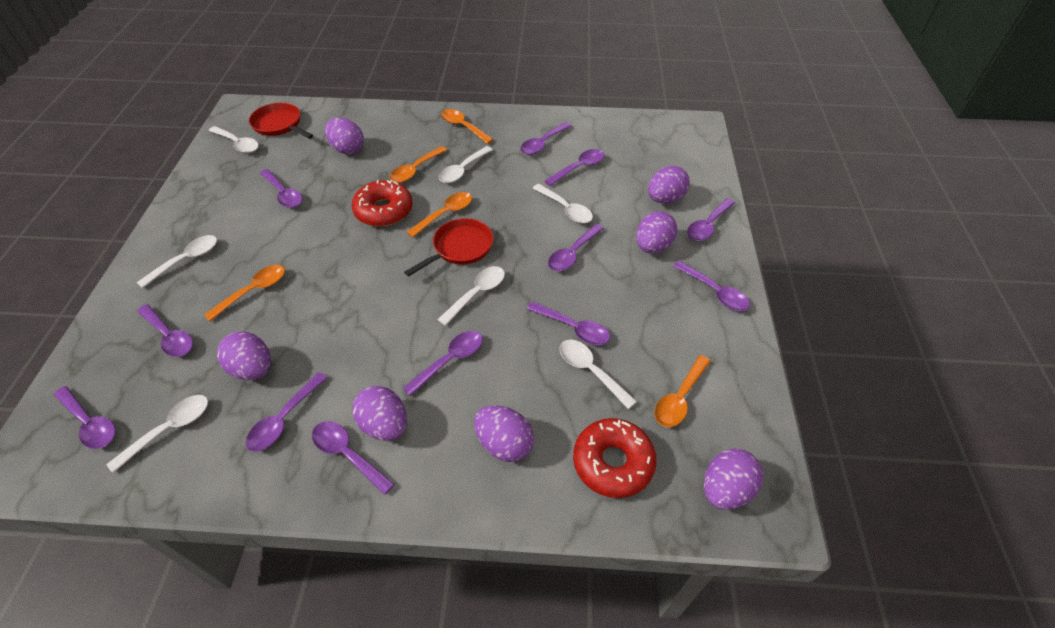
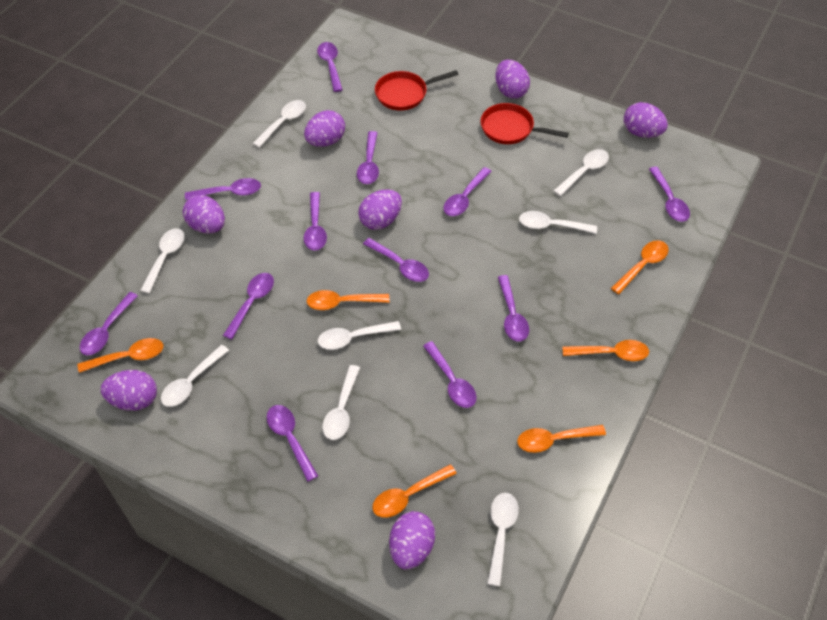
orange spoon: 5 -> 6
red donut: 2 -> 0
white spoon: 7 -> 8

